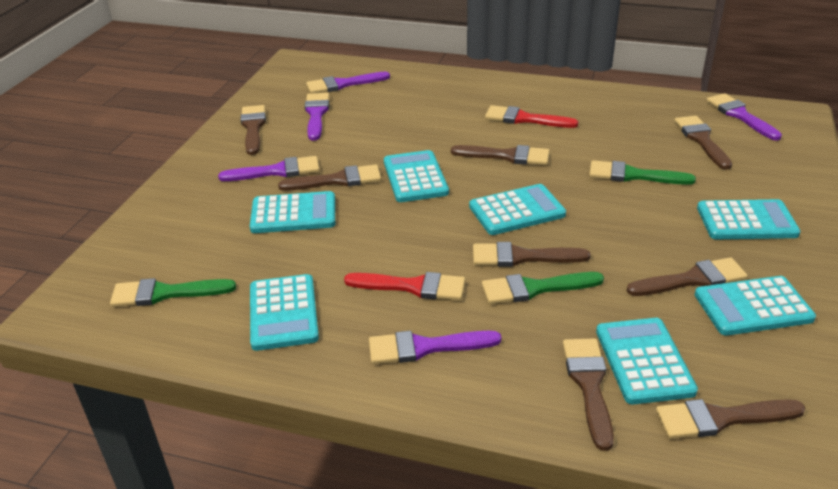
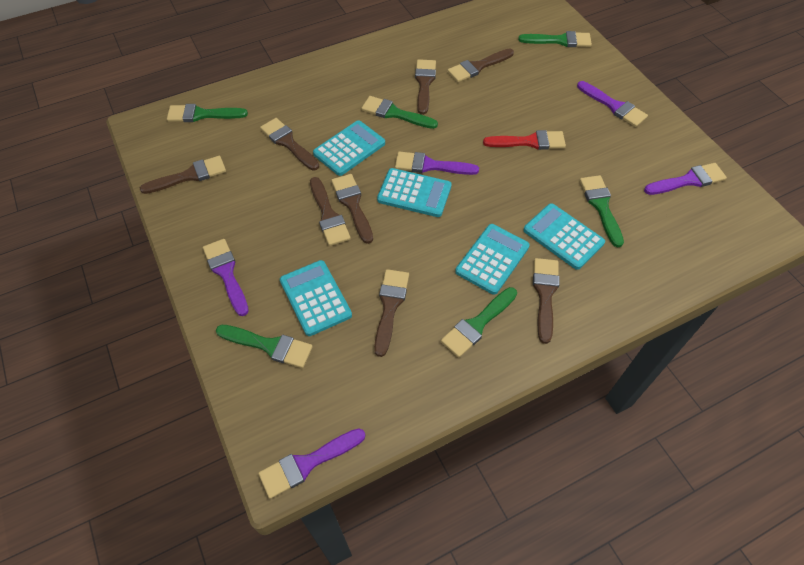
green brush: 3 -> 6
red brush: 2 -> 1
turquoise calculator: 7 -> 5

